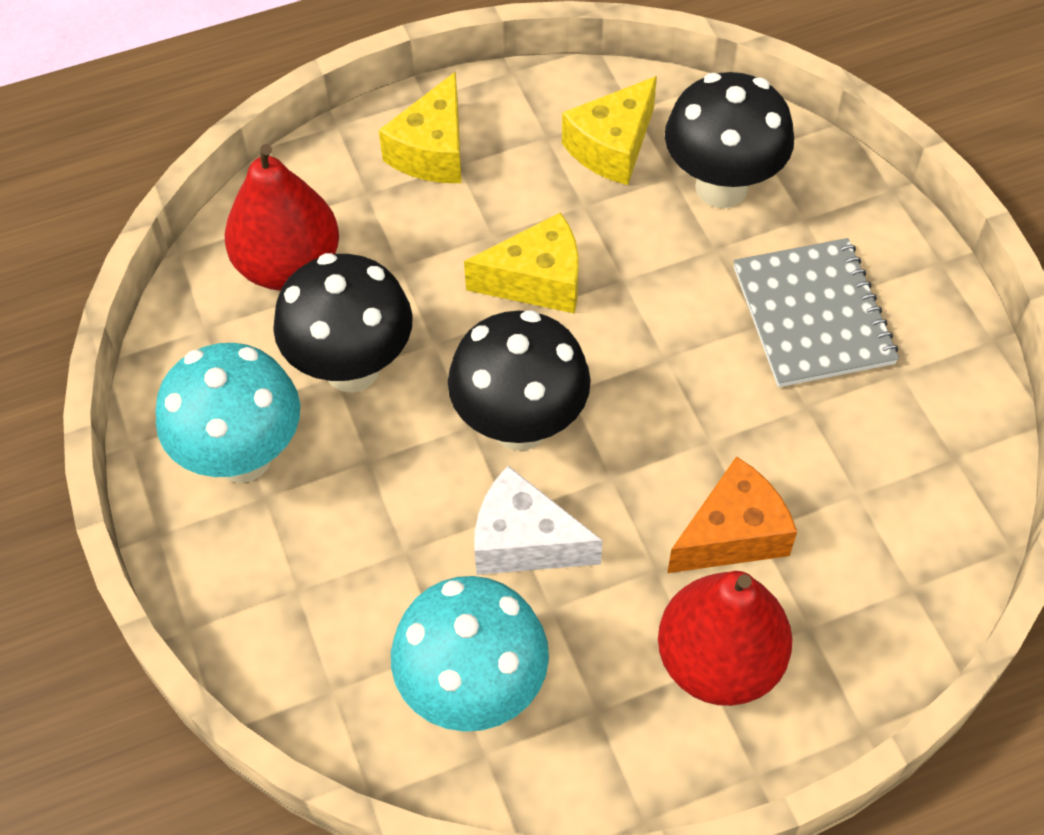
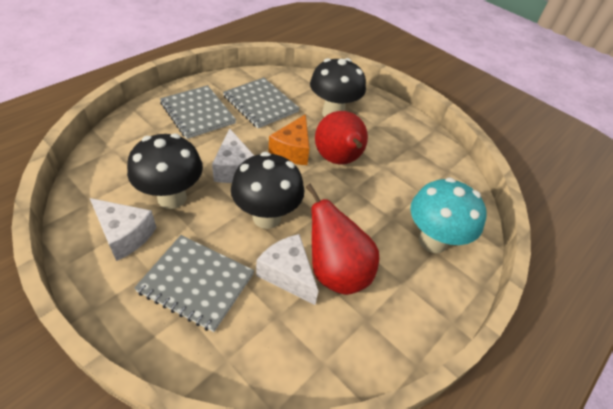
grey notebook: 1 -> 3
turquoise mushroom: 2 -> 1
white cheese: 1 -> 3
yellow cheese: 3 -> 0

